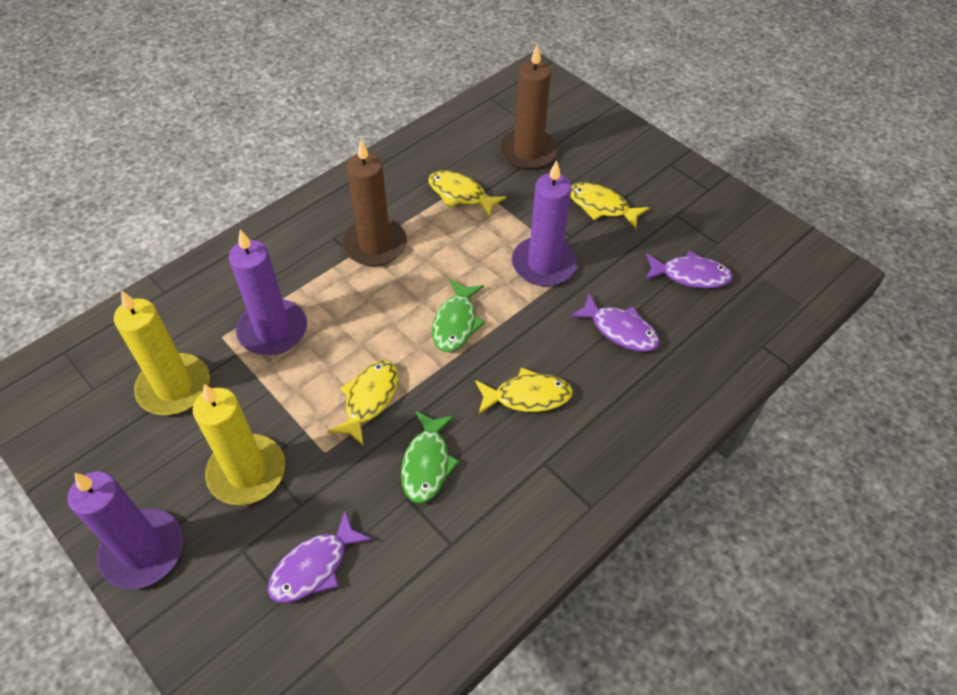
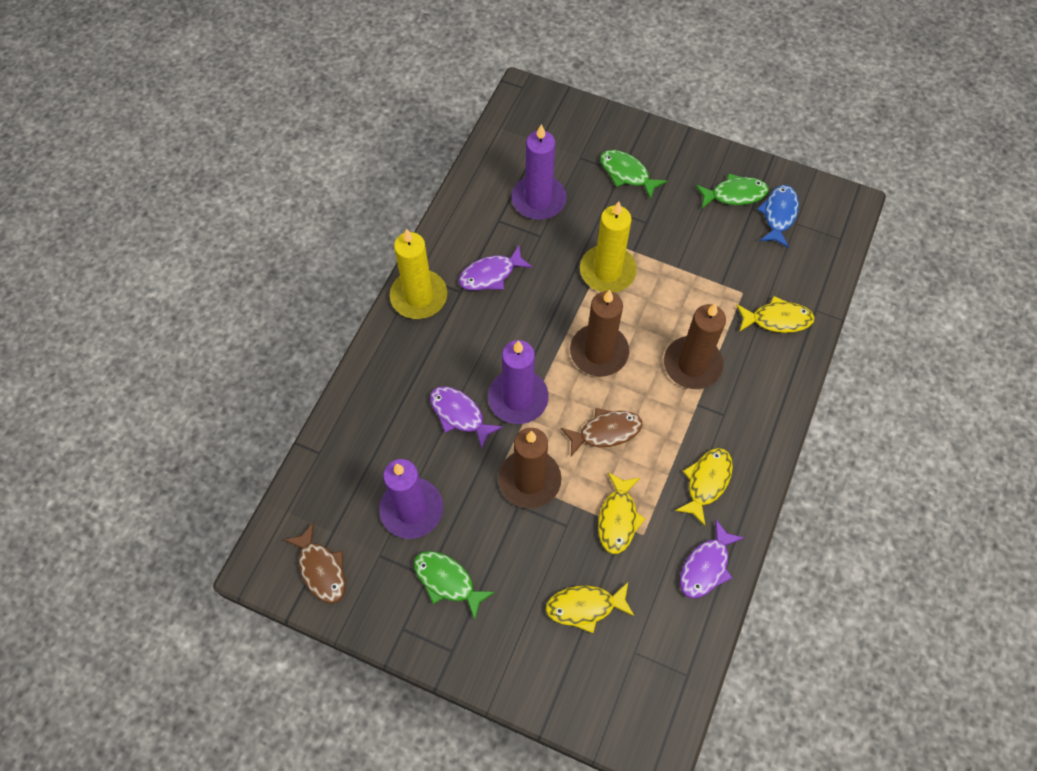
blue fish: 0 -> 1
brown candle: 2 -> 3
brown fish: 0 -> 2
green fish: 2 -> 3

